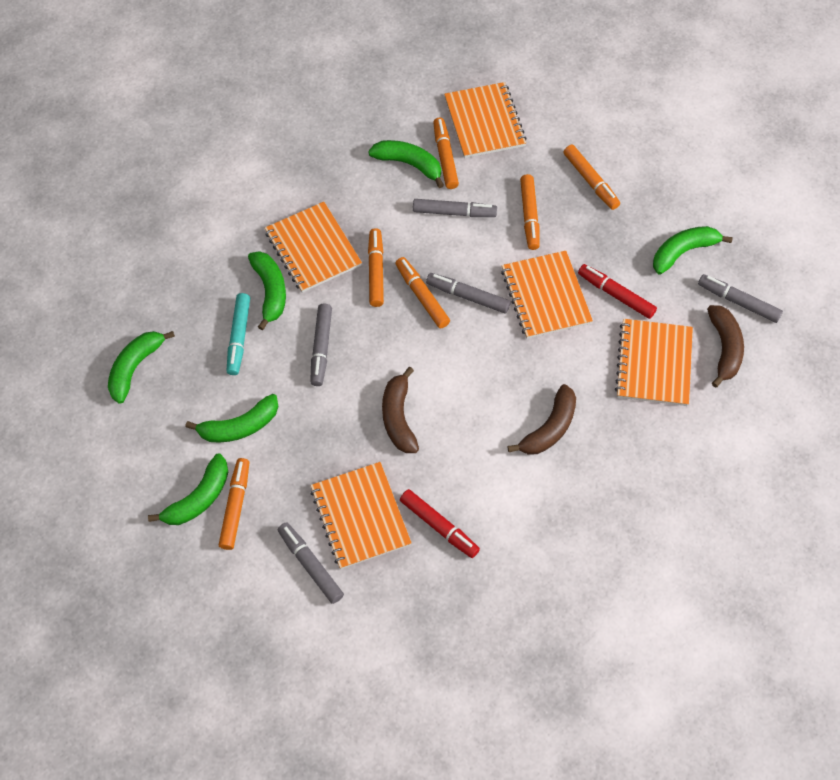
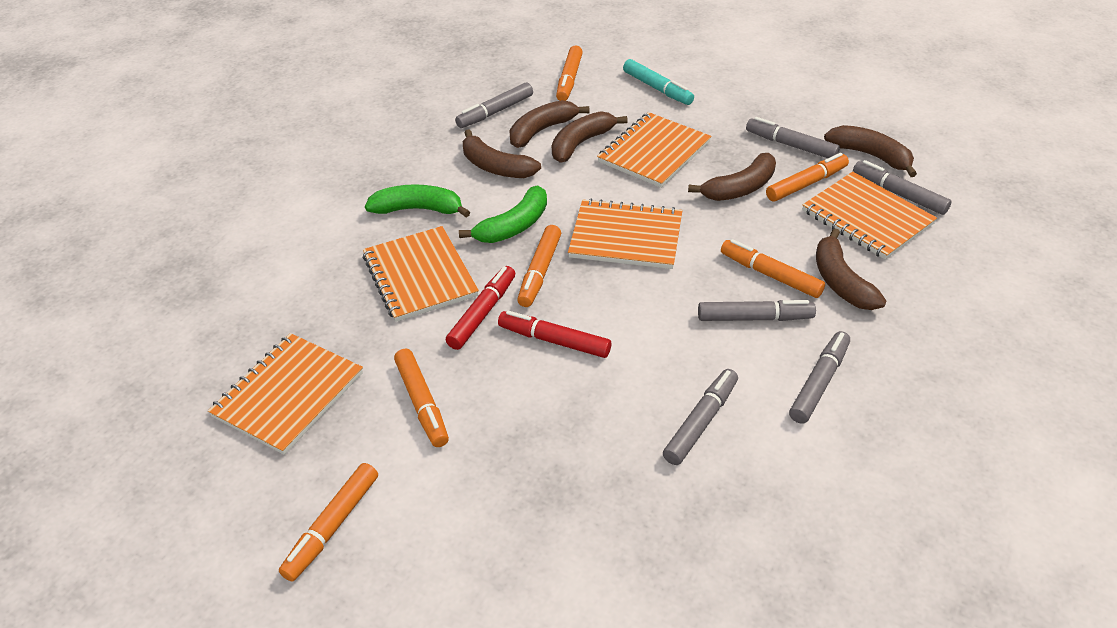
brown banana: 3 -> 6
green banana: 6 -> 2
grey marker: 5 -> 6

